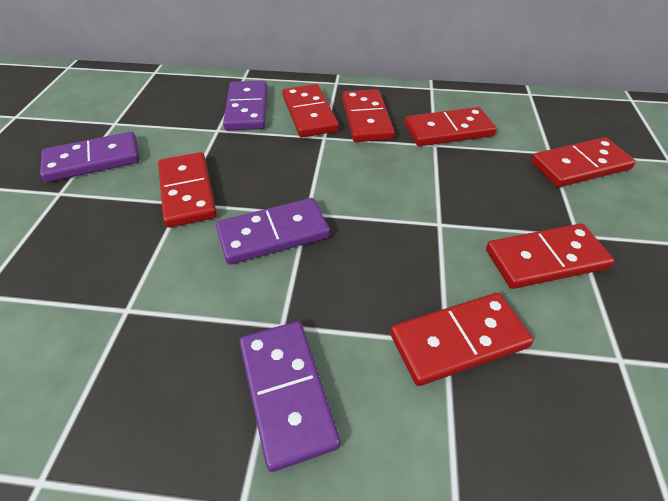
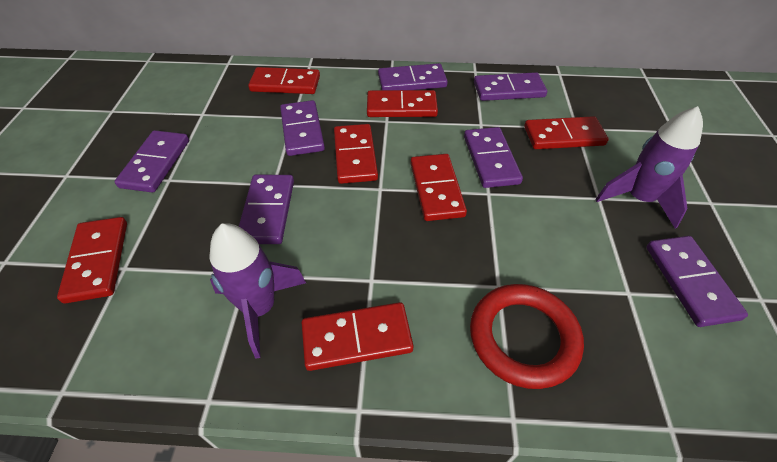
purple domino: 4 -> 7
purple rocket: 0 -> 2
red ring: 0 -> 1

